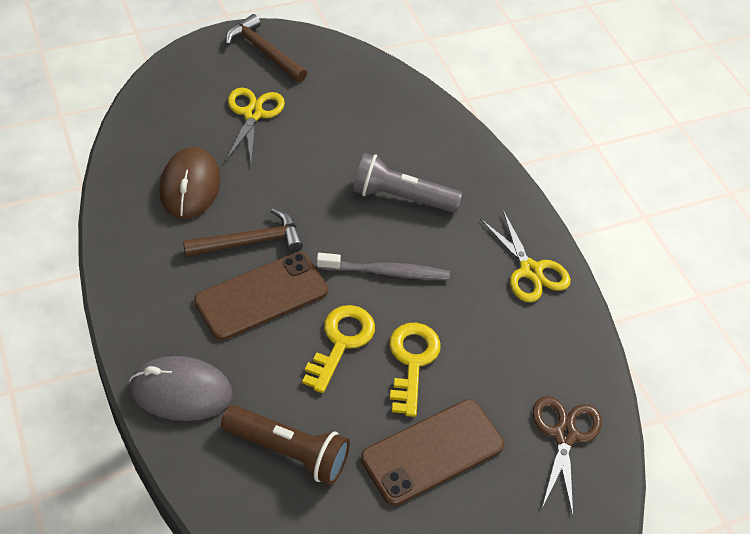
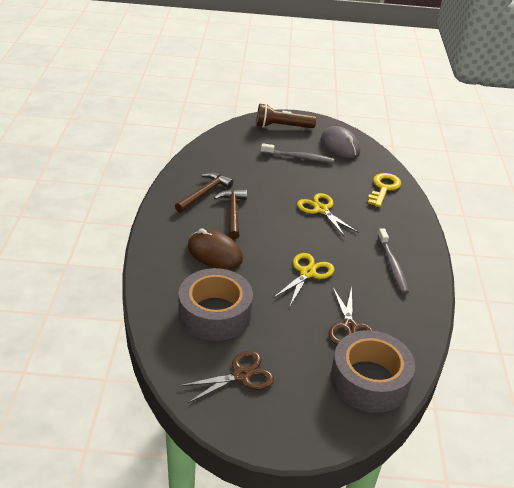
brown phone: 2 -> 0
brown scissors: 1 -> 2
grey flashlight: 1 -> 0
grey tape: 0 -> 2
grey toothbrush: 1 -> 2
yellow key: 2 -> 1

